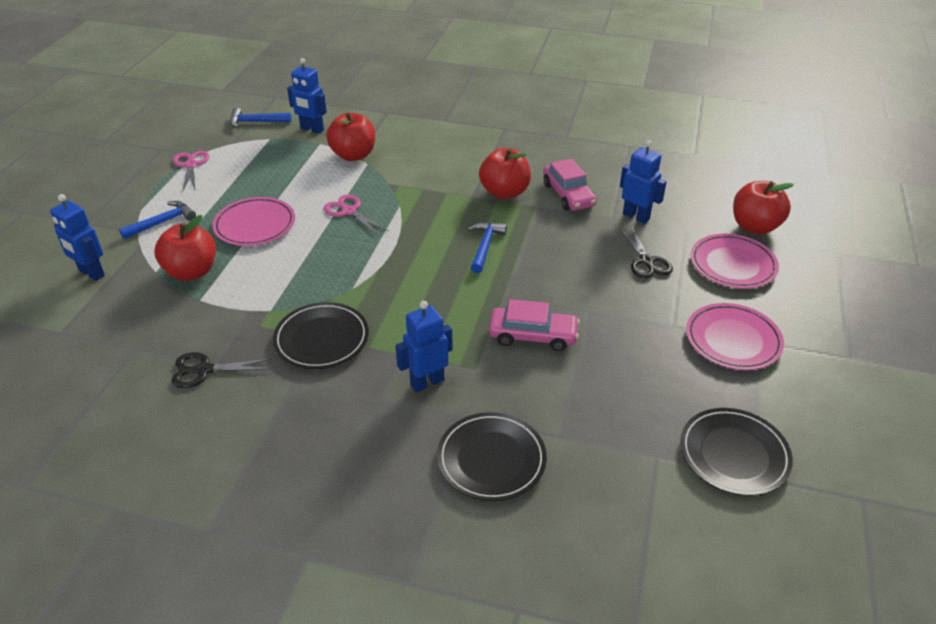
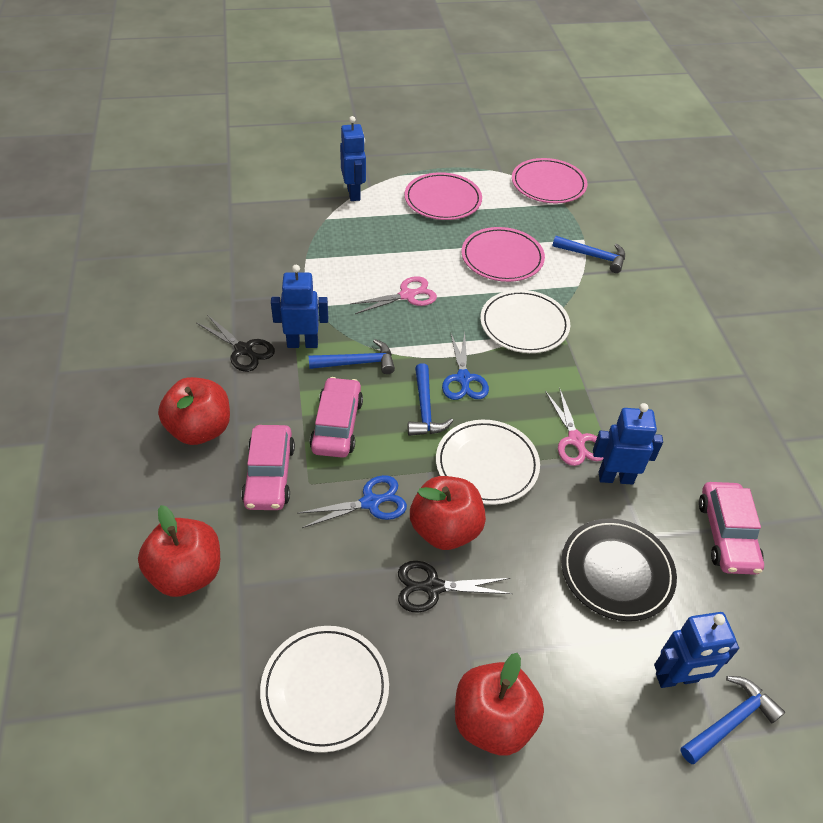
black plate: 3 -> 1
blue hammer: 3 -> 4
blue scissors: 0 -> 2
pink car: 2 -> 3
white plate: 0 -> 3

